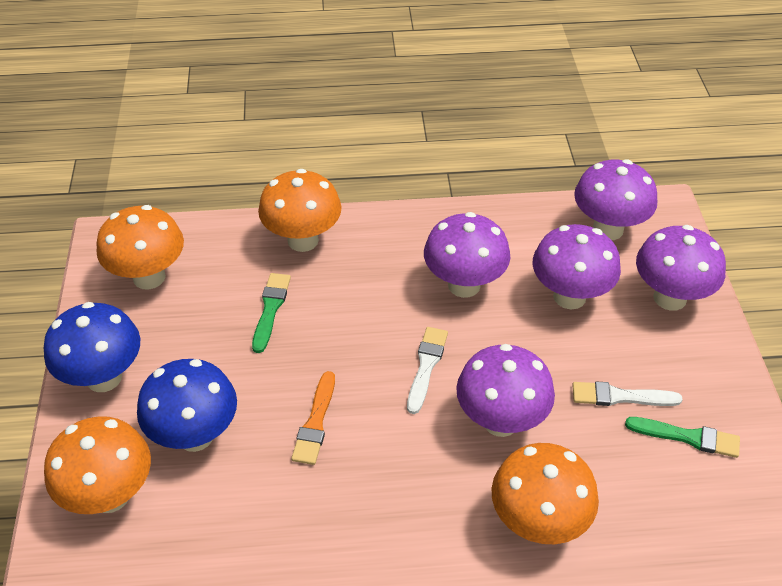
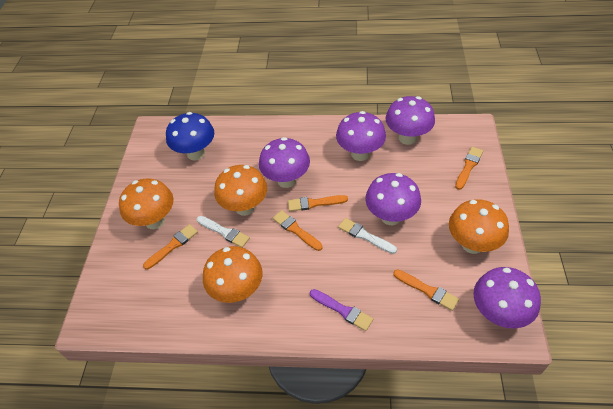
blue mushroom: 2 -> 1
green brush: 2 -> 0
orange brush: 1 -> 5
purple brush: 0 -> 1

